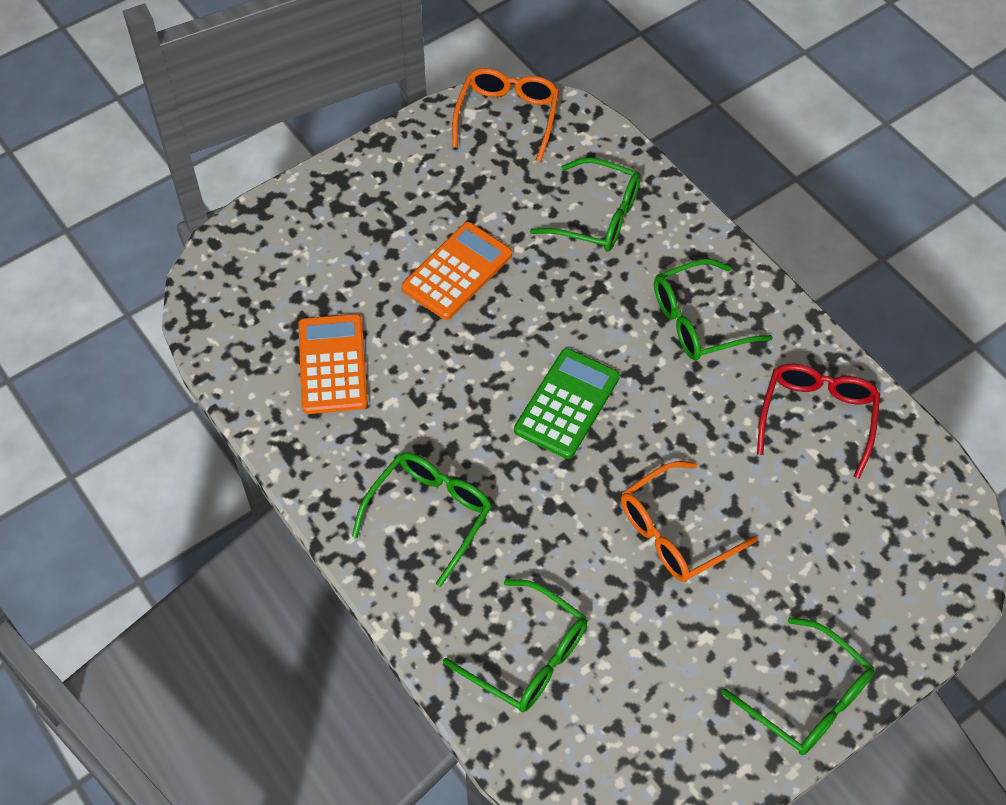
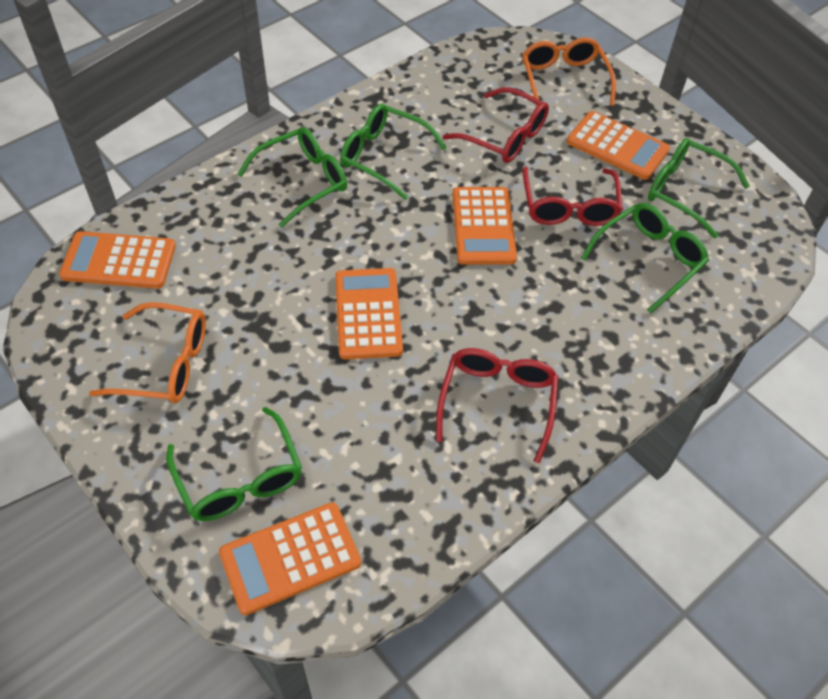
green calculator: 1 -> 0
orange calculator: 2 -> 5
red glasses: 1 -> 3

